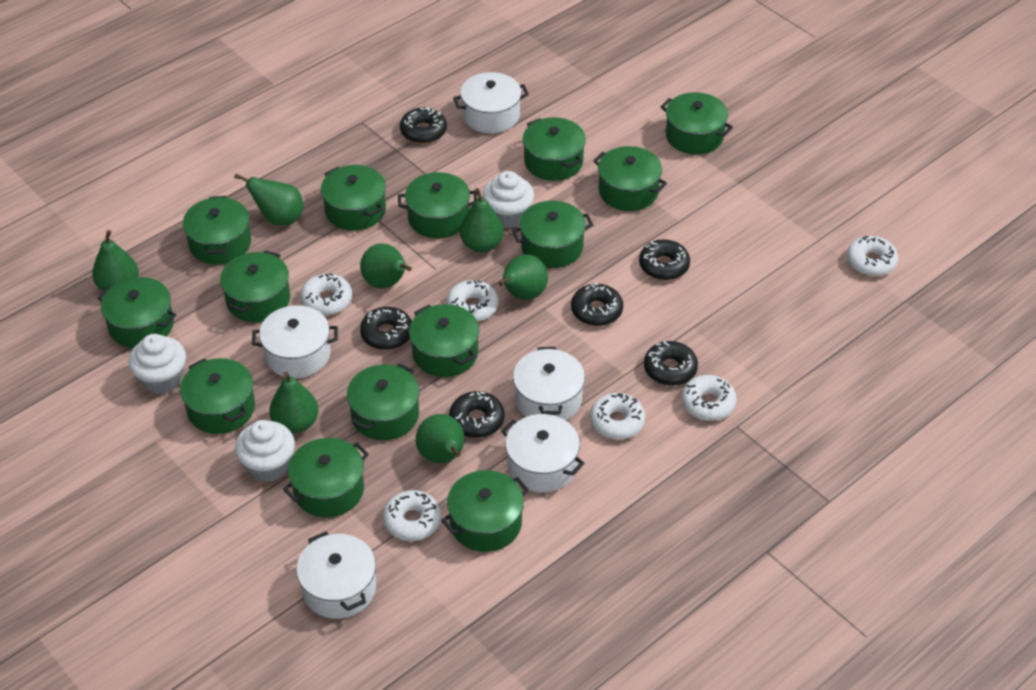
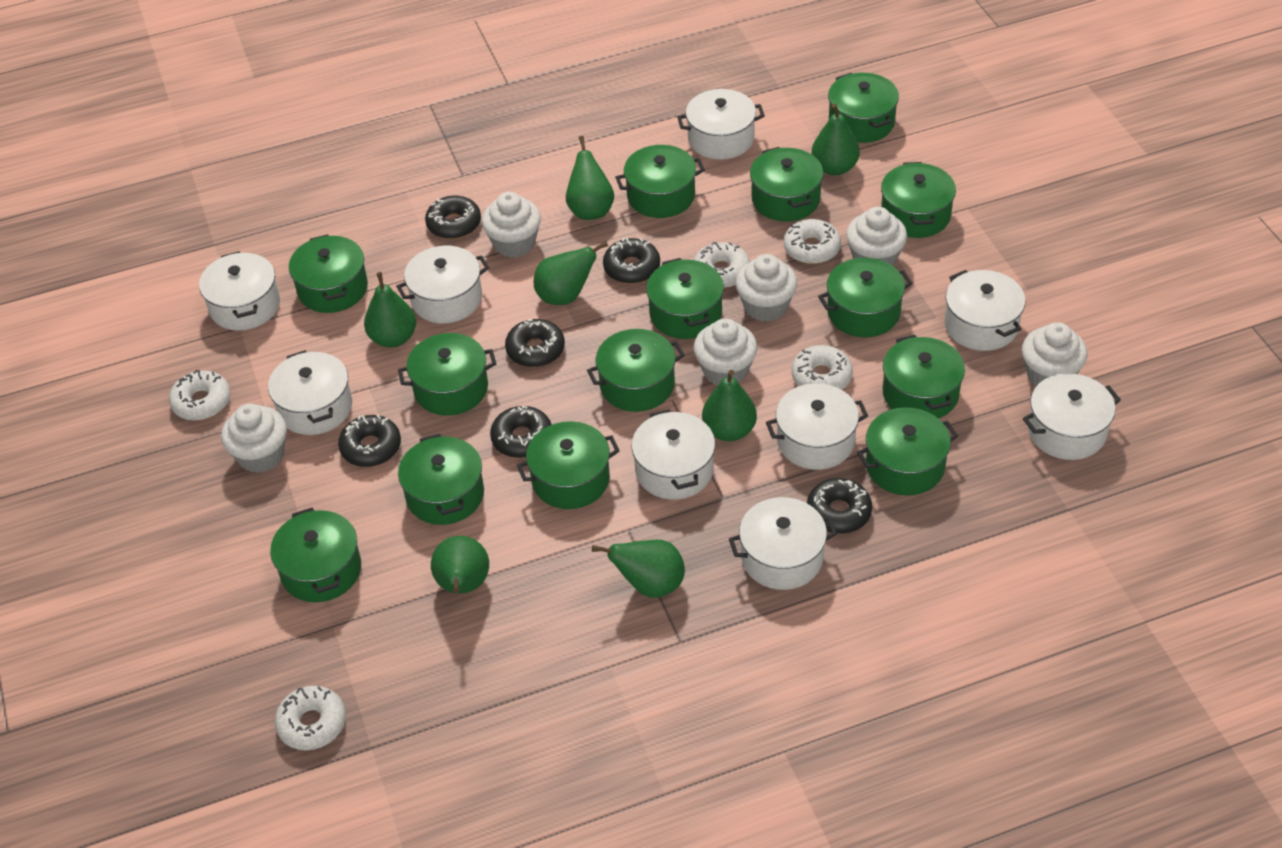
white cupcake: 3 -> 6
white donut: 6 -> 5
white pot: 5 -> 9

